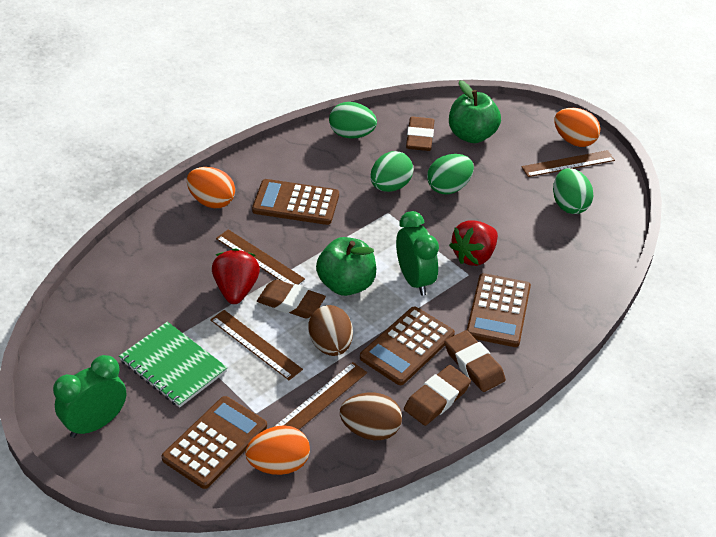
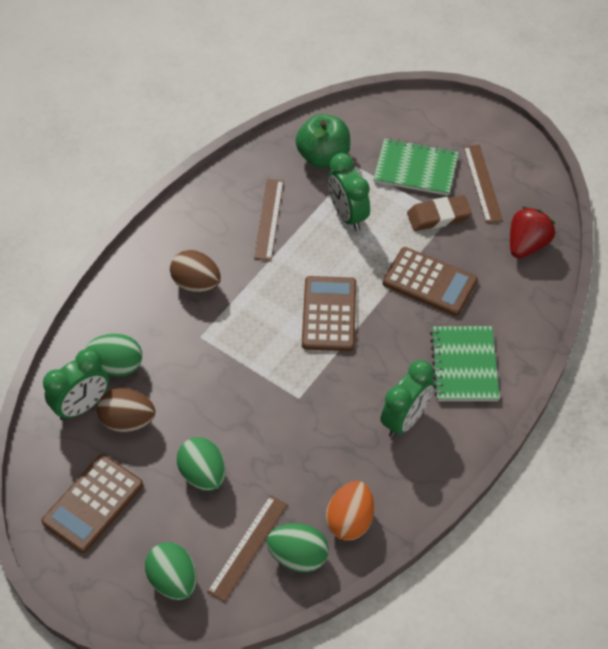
brown calculator: 4 -> 3
brown eraser: 4 -> 1
brown ruler: 4 -> 3
green apple: 2 -> 1
green clock: 2 -> 3
green notebook: 1 -> 2
orange egg: 3 -> 1
red strawberry: 2 -> 1

